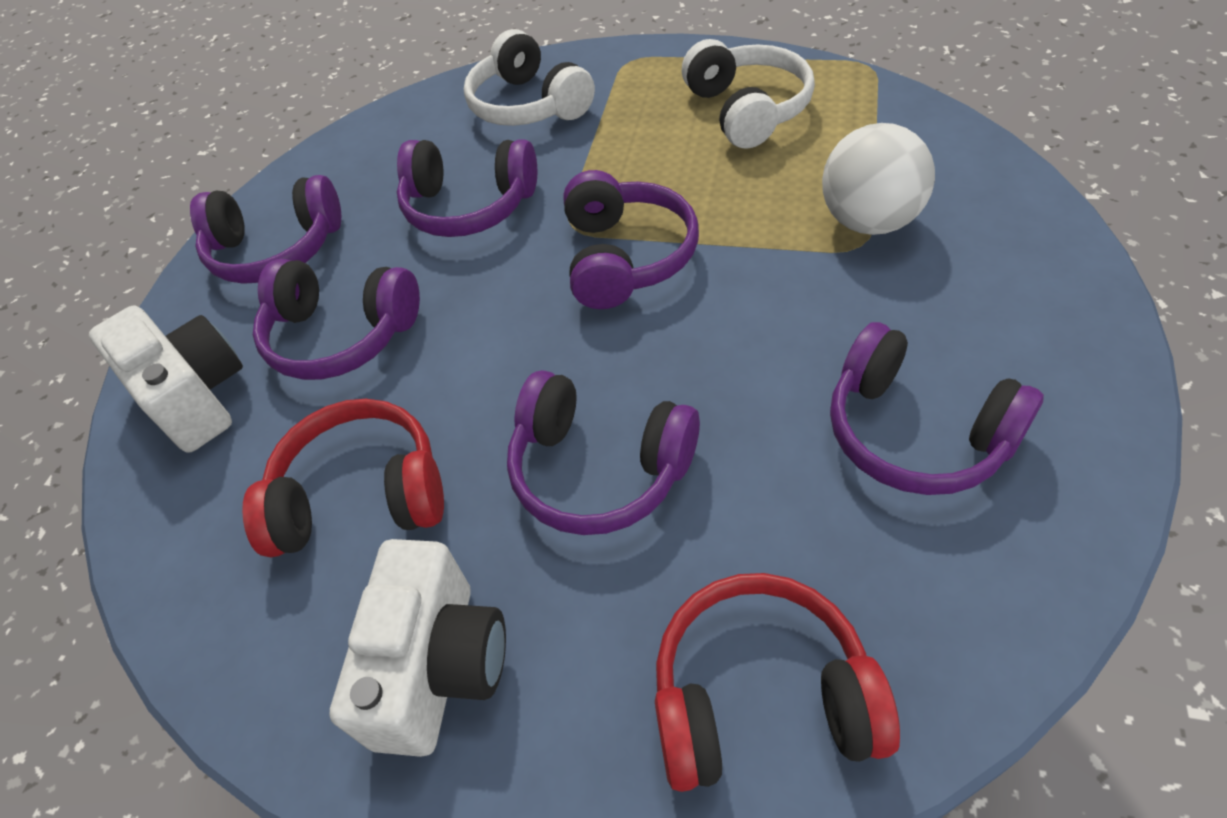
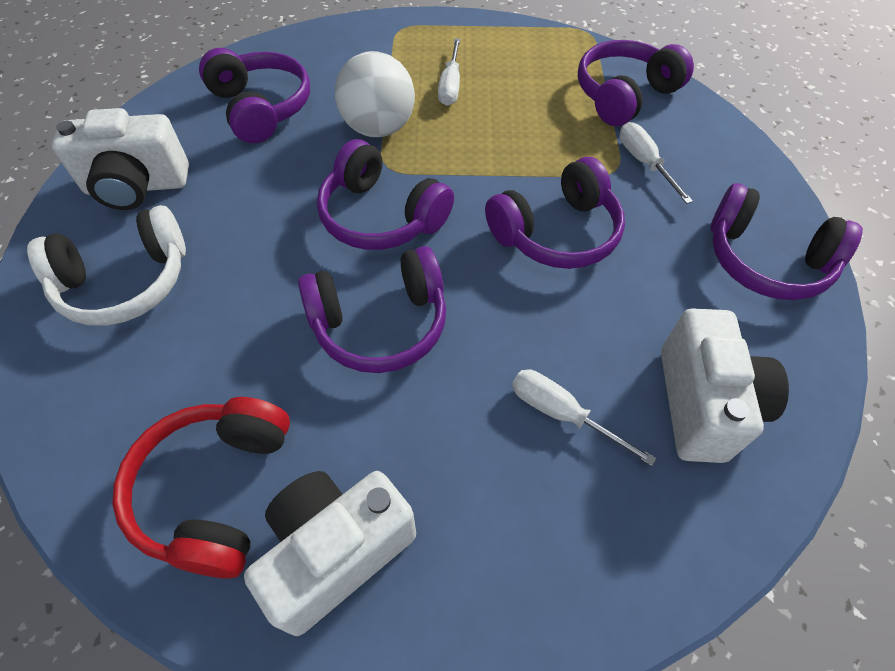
red headphones: 2 -> 1
white camera: 2 -> 3
white headphones: 2 -> 1
white screwdriver: 0 -> 3

